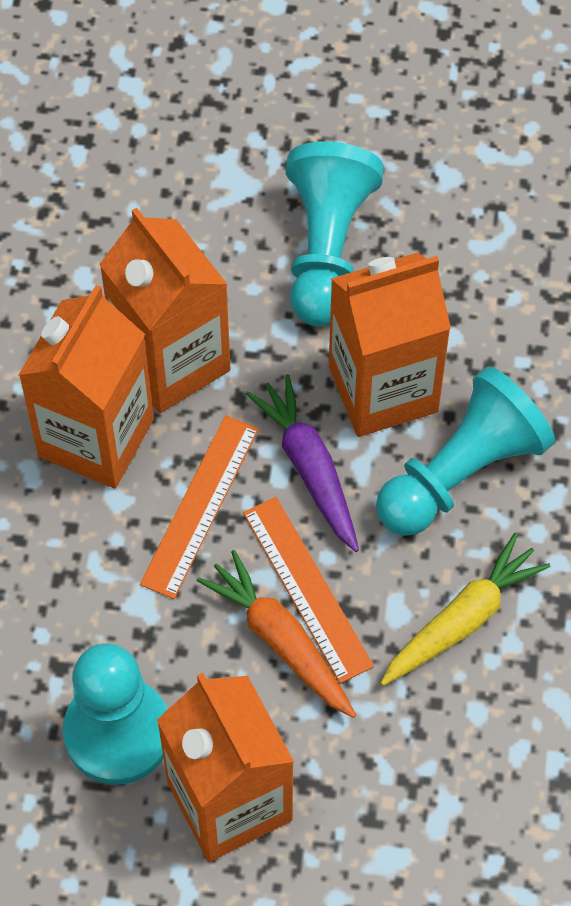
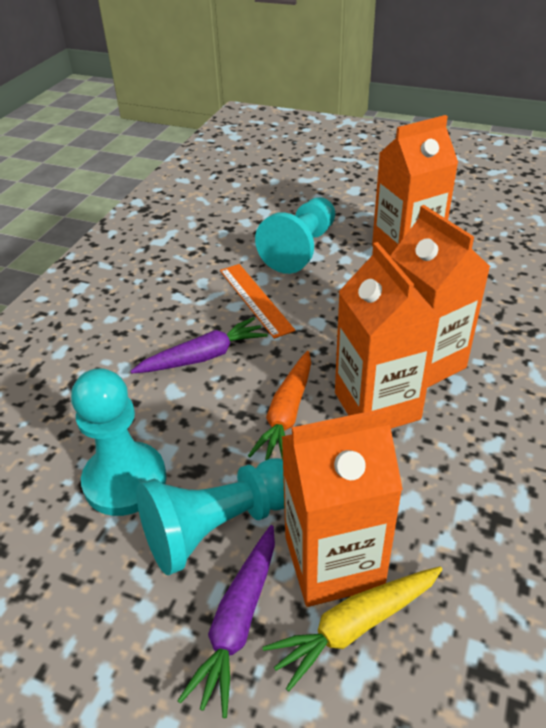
orange ruler: 2 -> 1
purple carrot: 1 -> 2

